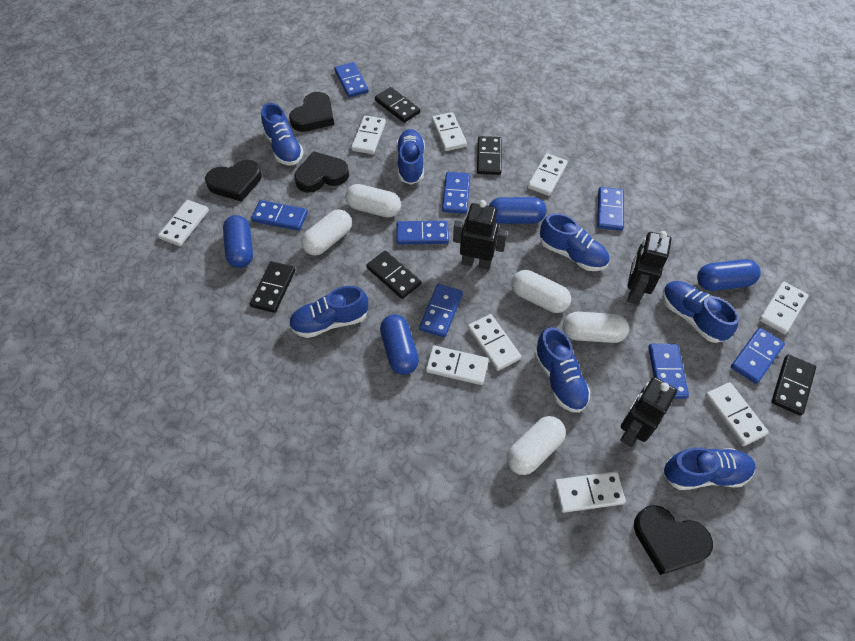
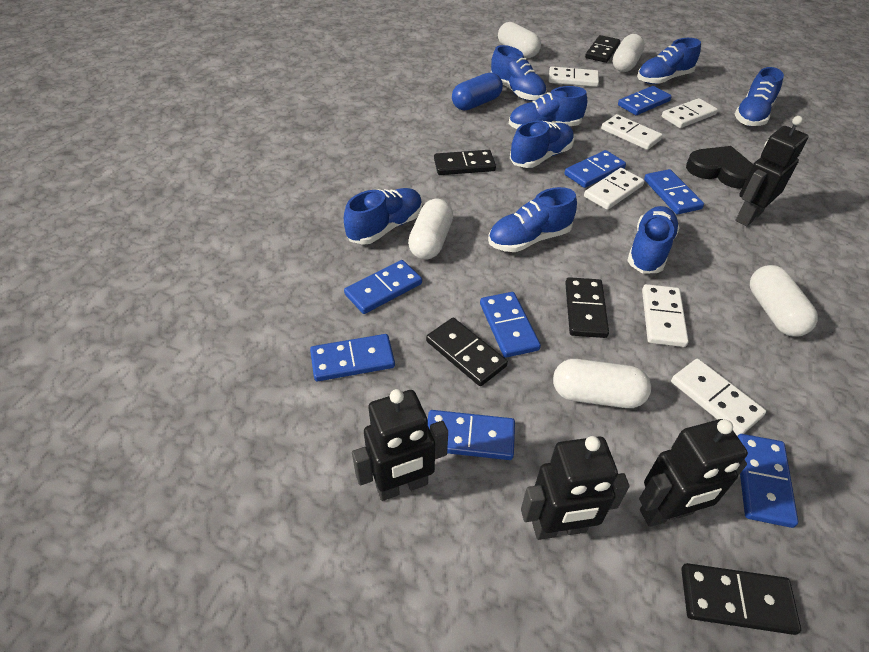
black heart: 4 -> 1
black robot: 3 -> 4
blue capsule: 4 -> 1
blue shoe: 7 -> 8
white domino: 9 -> 6

